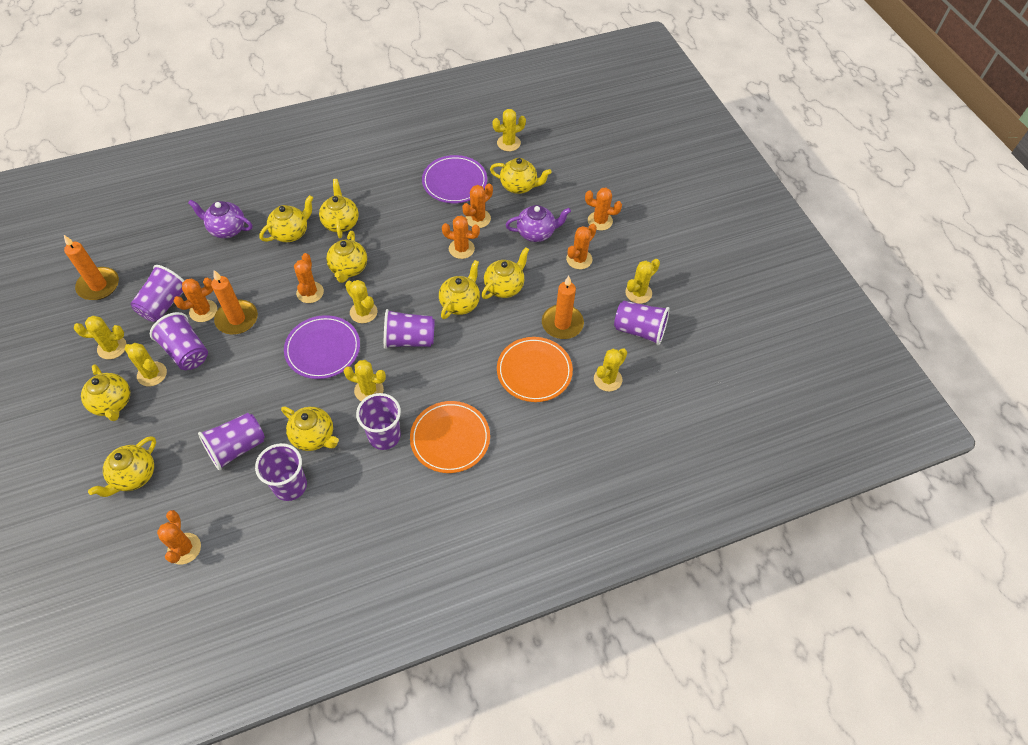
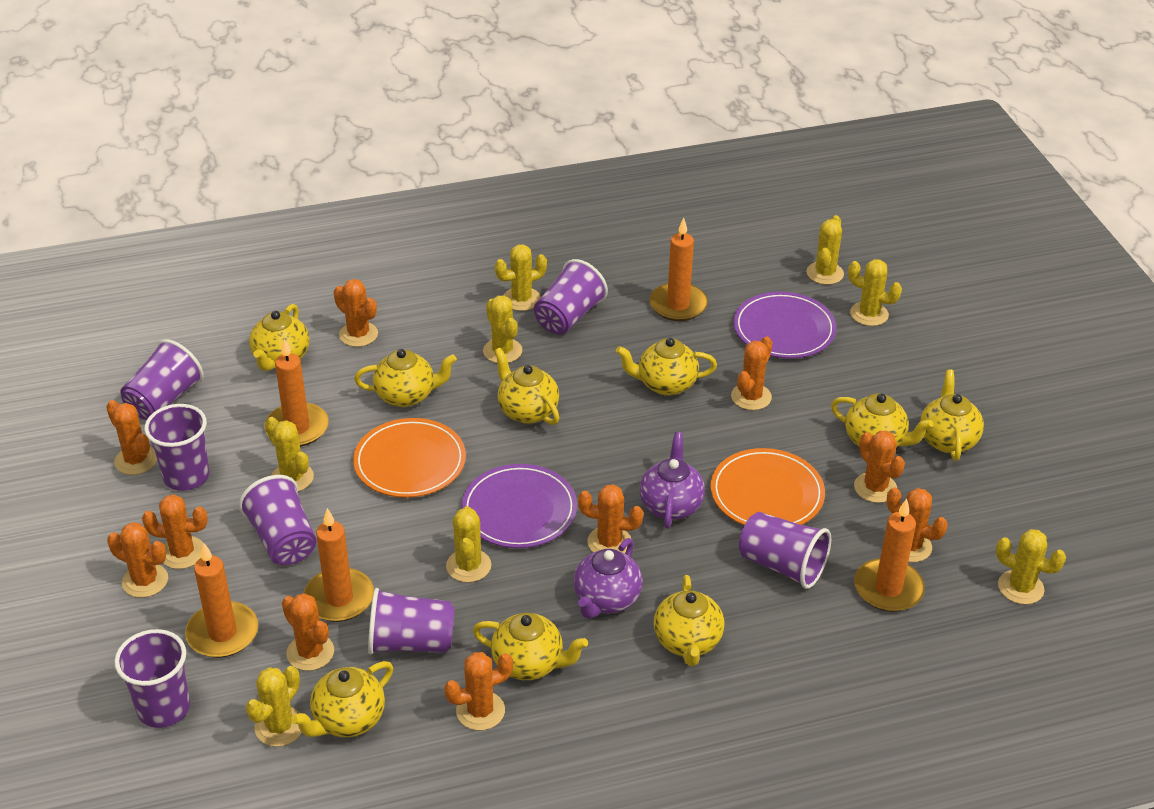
orange cactus: 7 -> 10
orange candle: 3 -> 5
yellow cactus: 7 -> 8

